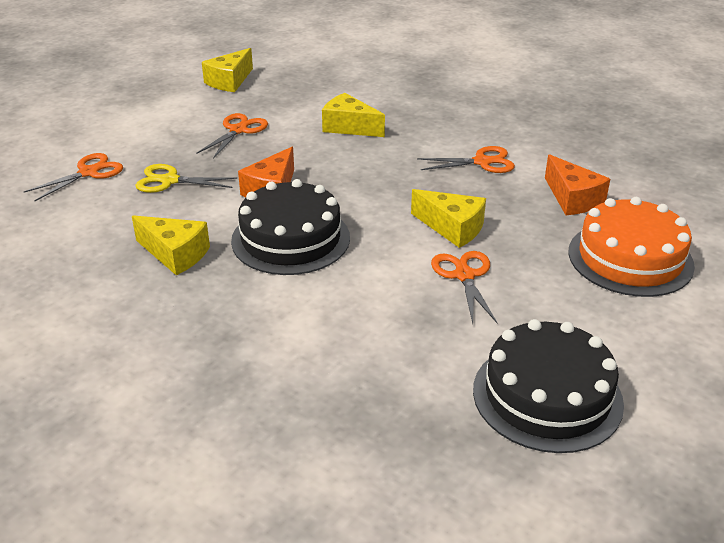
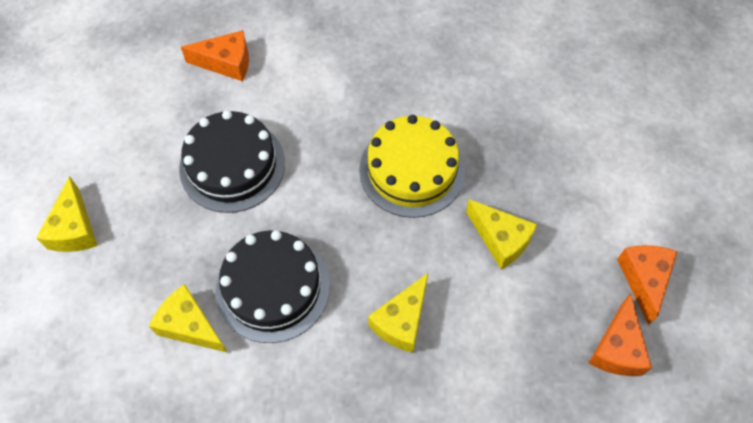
orange cake: 1 -> 0
orange cheese: 2 -> 3
orange scissors: 4 -> 0
yellow cake: 0 -> 1
yellow scissors: 1 -> 0

